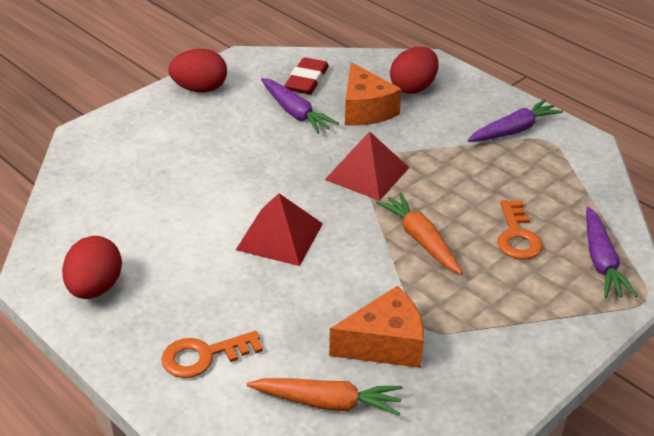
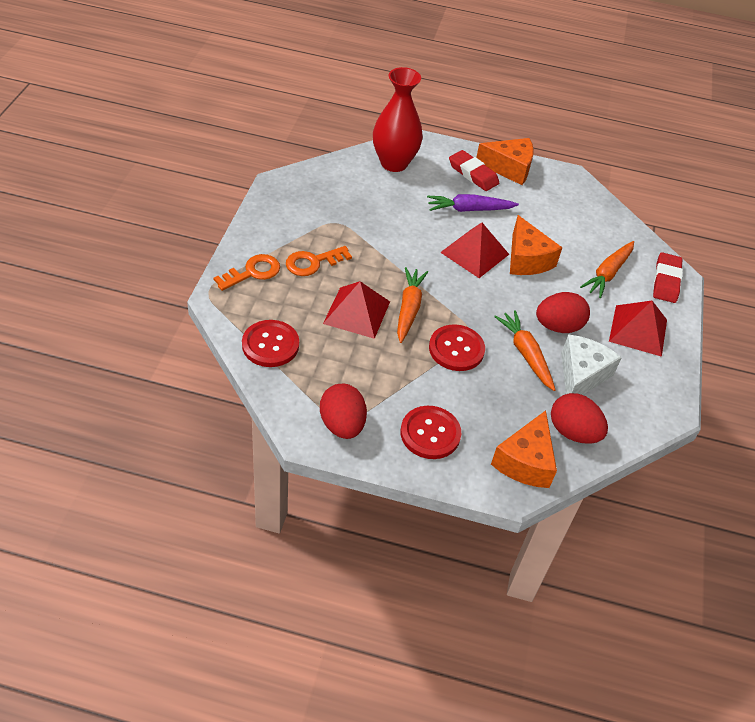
orange carrot: 2 -> 3
orange cheese: 2 -> 3
purple carrot: 3 -> 1
red button: 0 -> 3
red eraser: 1 -> 2
red pyramid: 2 -> 3
red vase: 0 -> 1
white cheese: 0 -> 1

